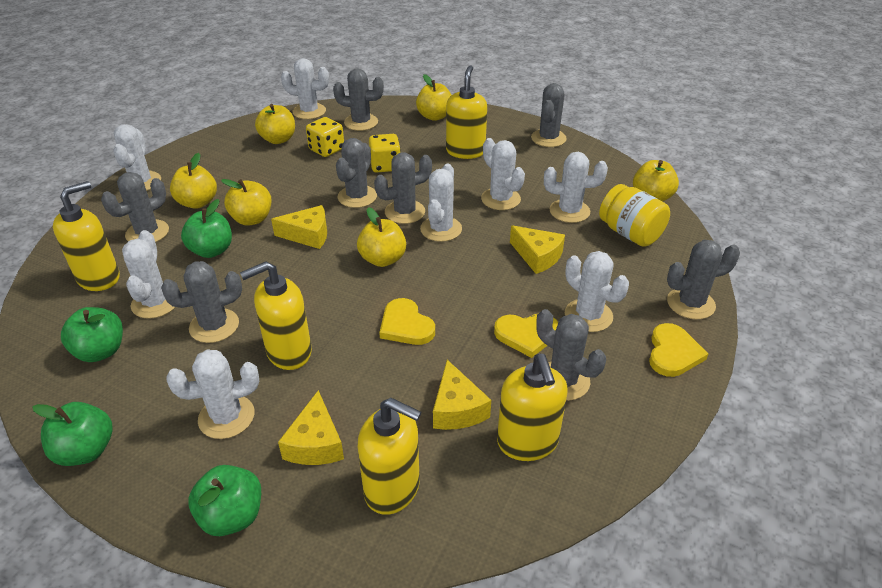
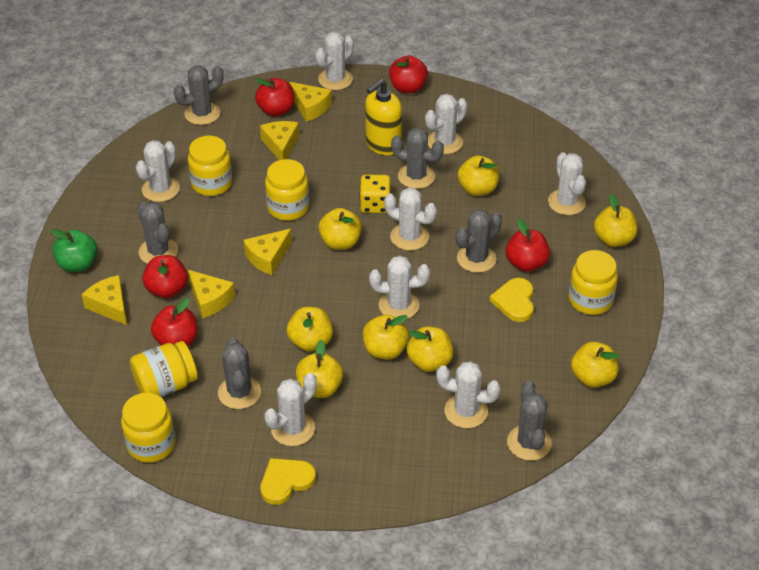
green apple: 4 -> 1
grey cactus: 8 -> 6
red apple: 0 -> 5
yellow apple: 6 -> 8
yellow cheese: 4 -> 5
yellow dice: 2 -> 1
yellow heart: 3 -> 2
yellow jar: 1 -> 5
yellow soap dispenser: 5 -> 1

